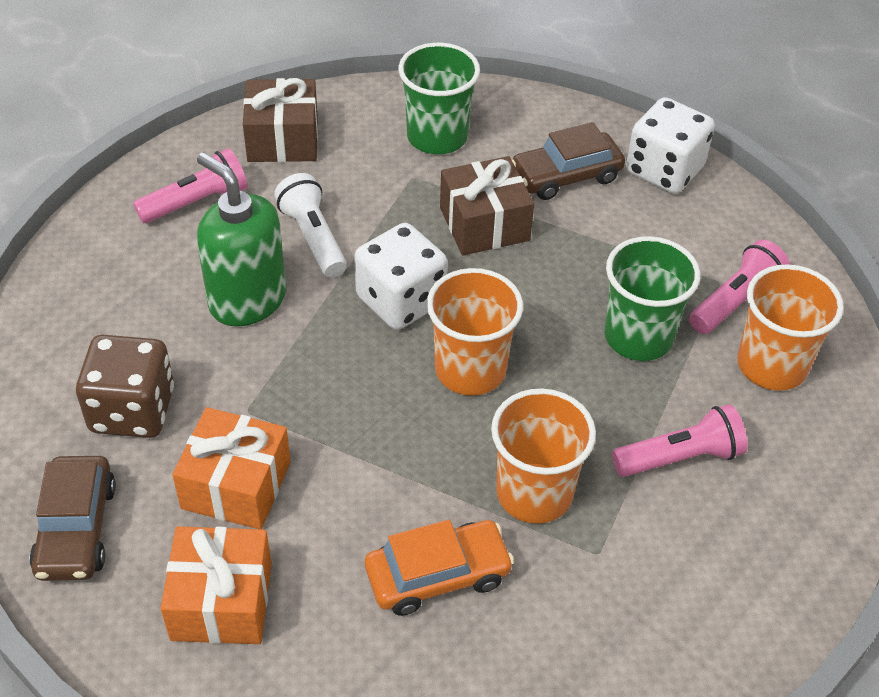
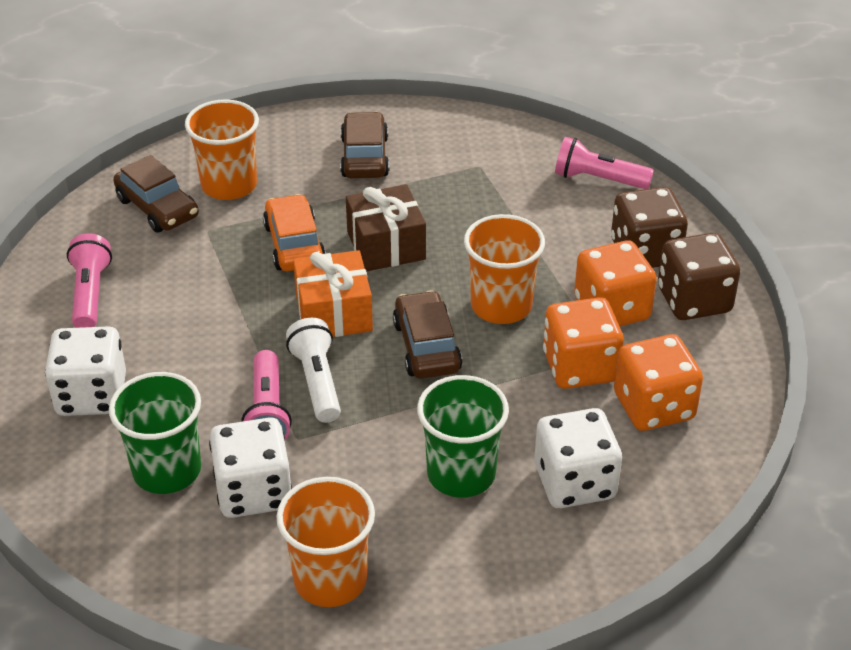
brown car: 2 -> 3
brown dice: 1 -> 2
brown gift: 2 -> 1
green soap dispenser: 1 -> 0
orange dice: 0 -> 3
orange gift: 2 -> 1
white dice: 2 -> 3

